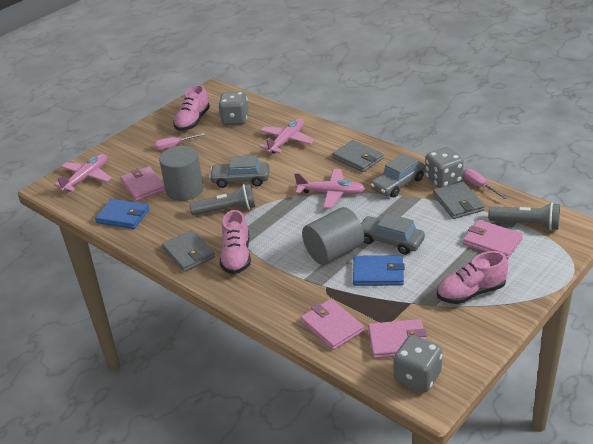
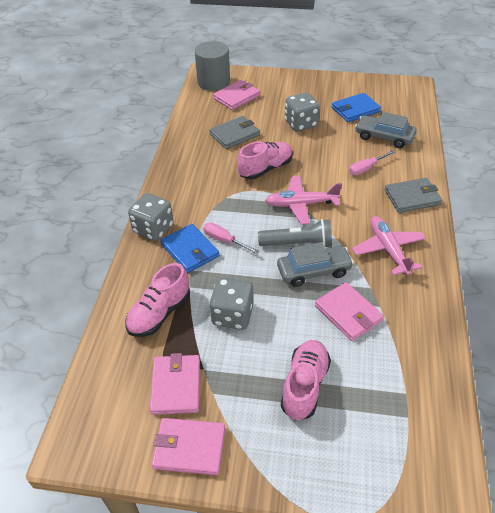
grey car: 3 -> 2
grey cylinder: 2 -> 1
grey flashlight: 2 -> 1
grey wallet: 3 -> 2
pink plane: 3 -> 2

